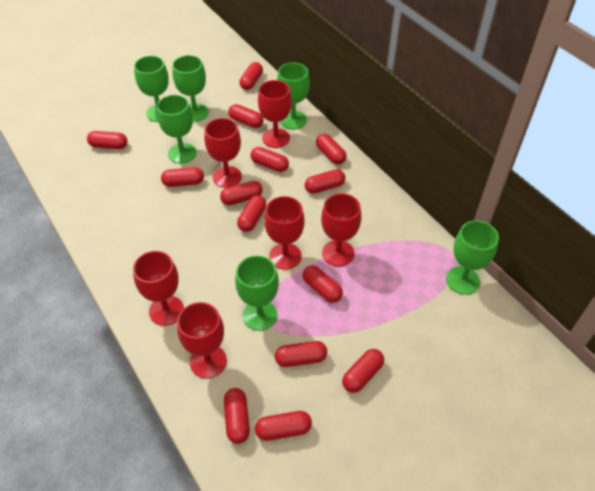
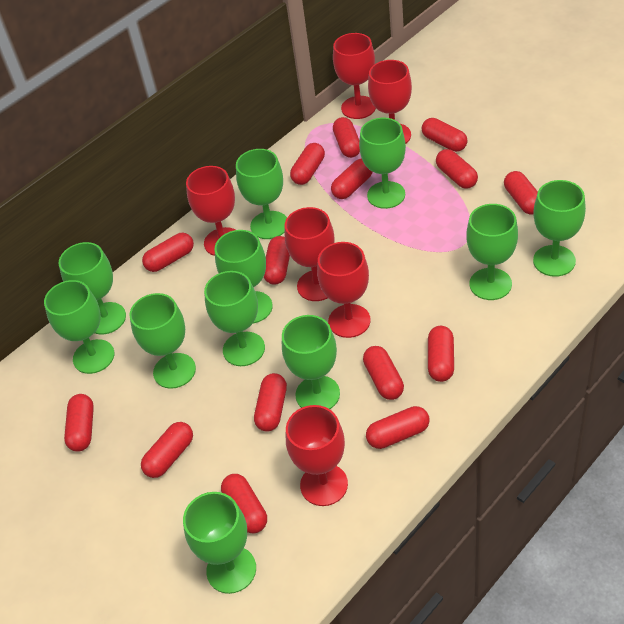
green goblet: 6 -> 11
red capsule: 14 -> 15

